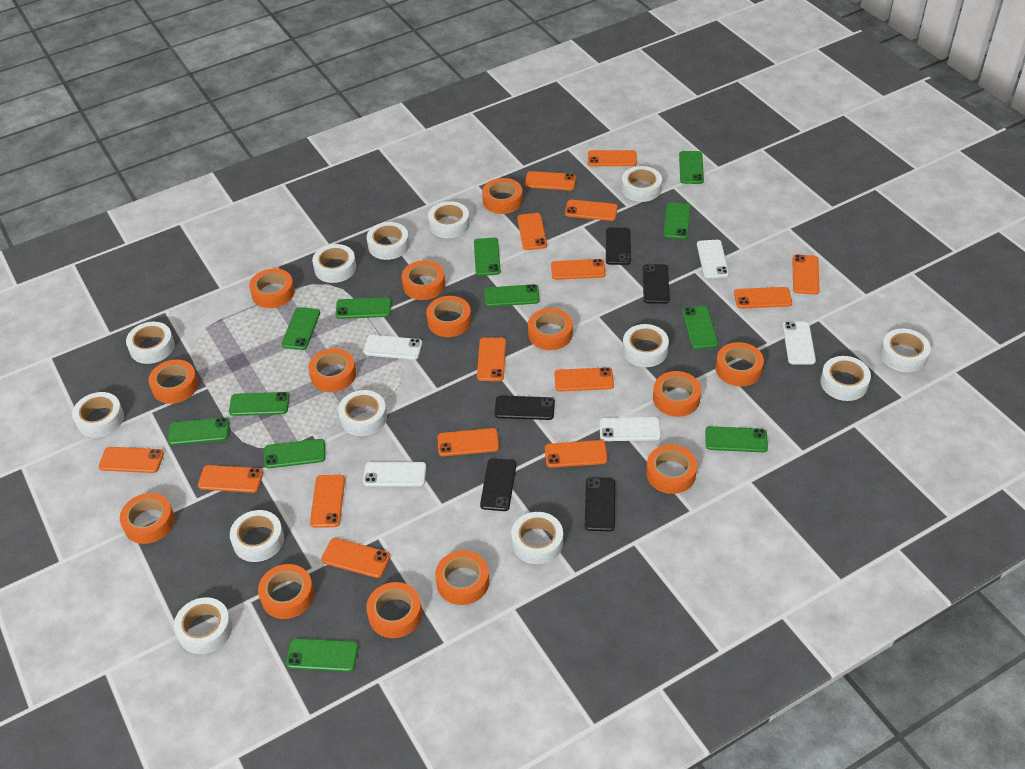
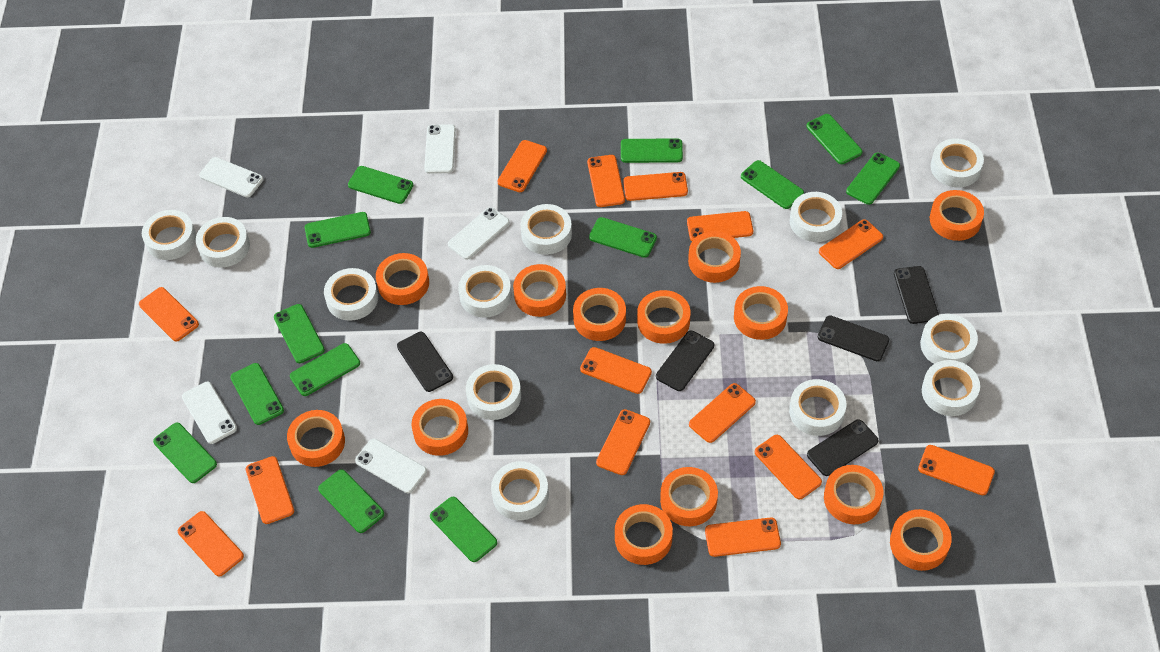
green phone: 12 -> 13
orange phone: 15 -> 14
orange tape: 14 -> 13
white tape: 13 -> 12

